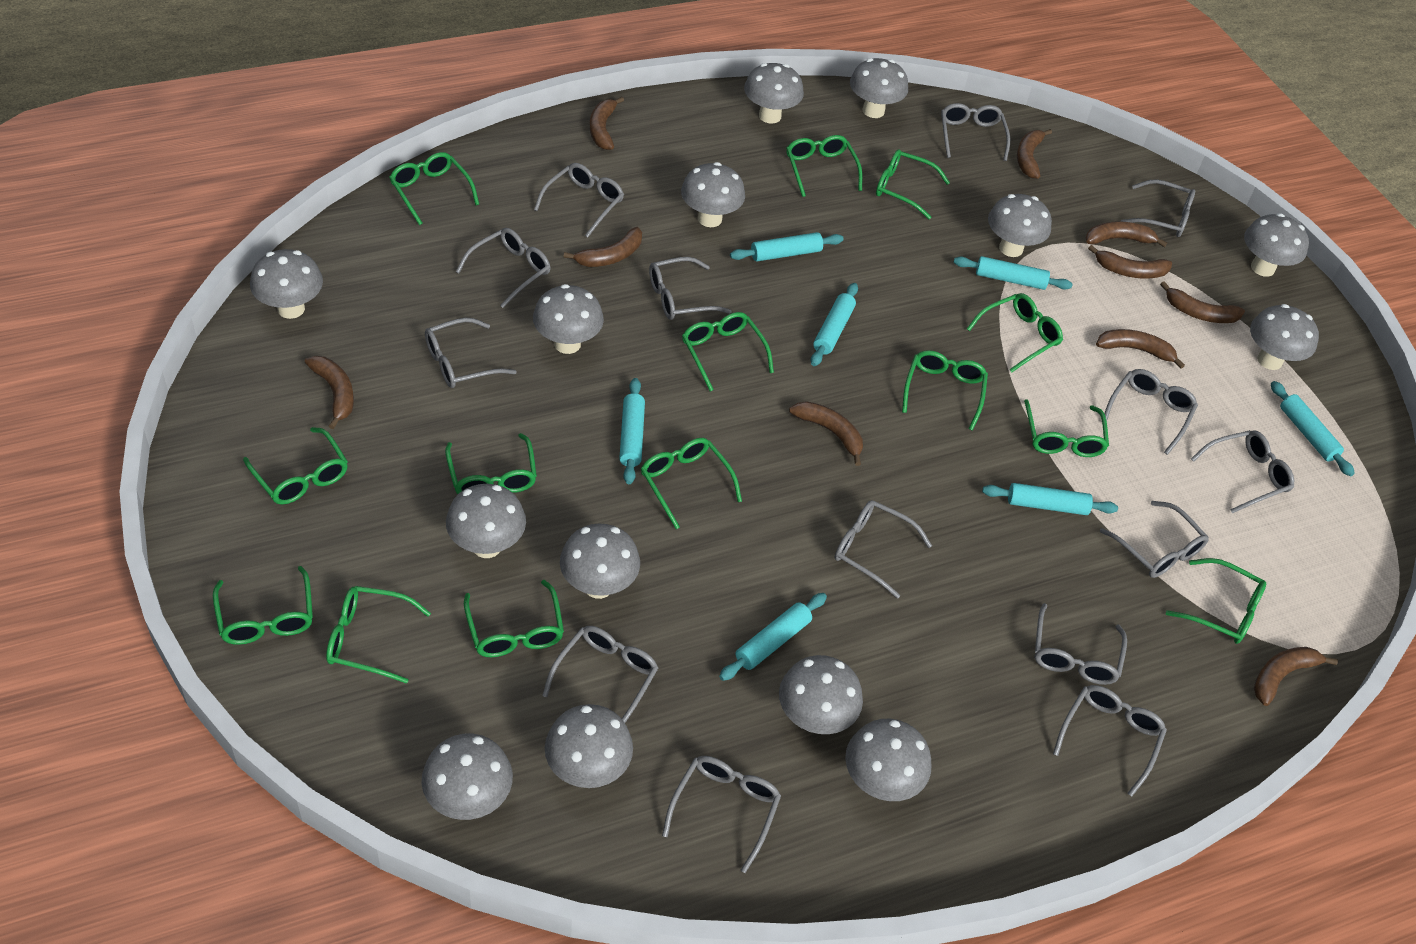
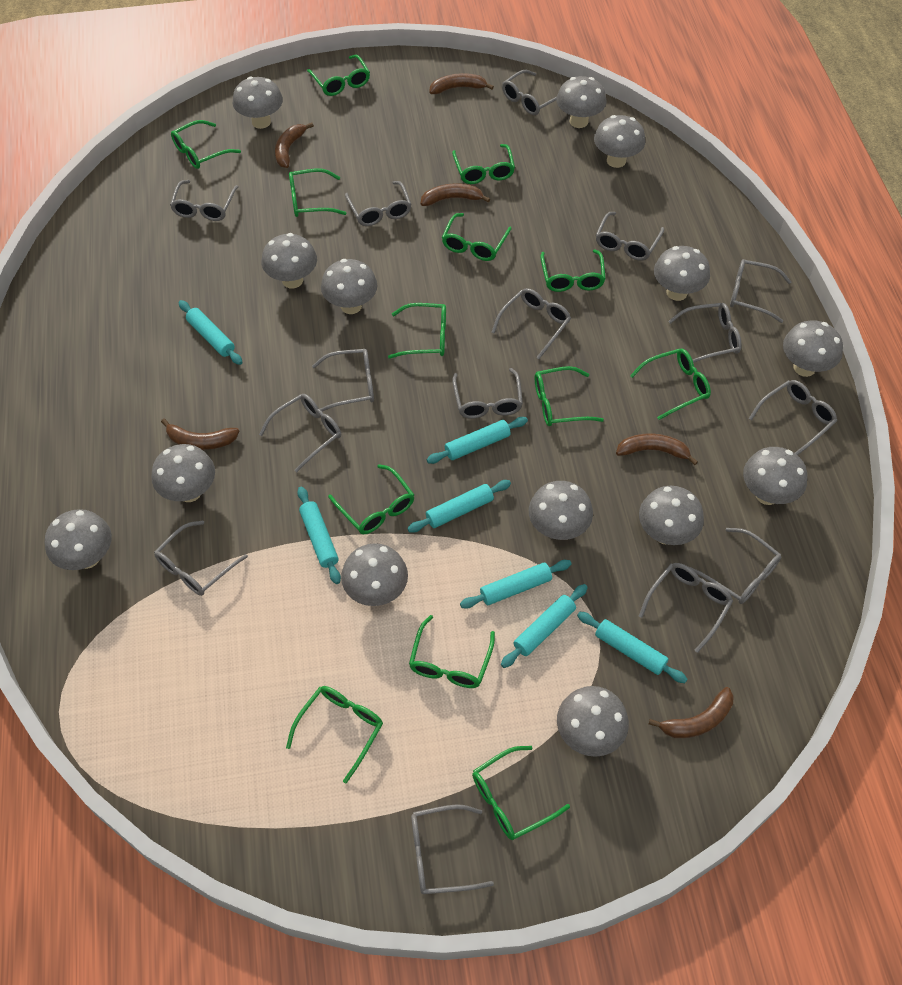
brown banana: 10 -> 6
green glasses: 14 -> 13
grey glasses: 14 -> 15

